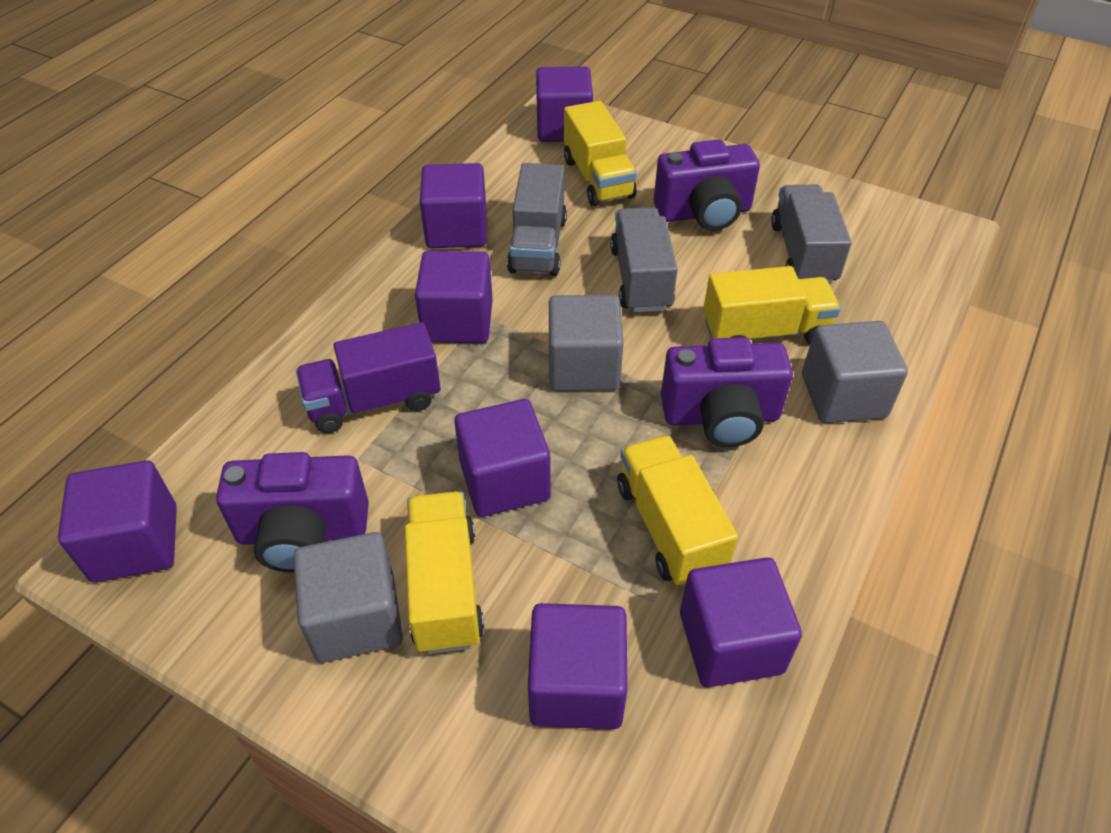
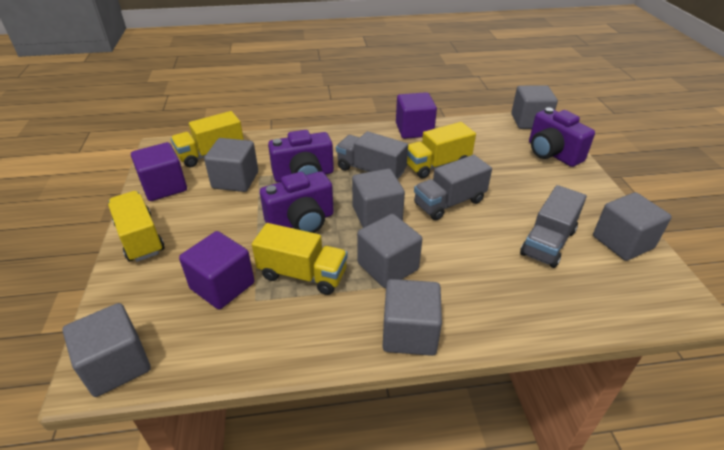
grey cube: 3 -> 7
purple cube: 7 -> 3
purple truck: 1 -> 0

